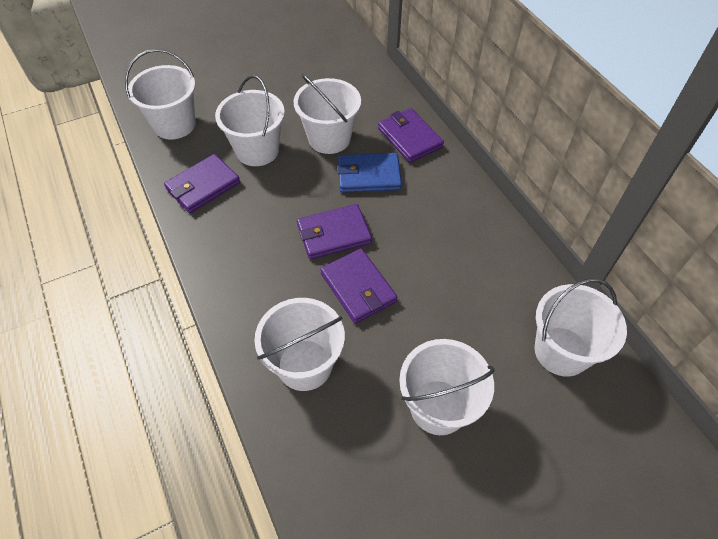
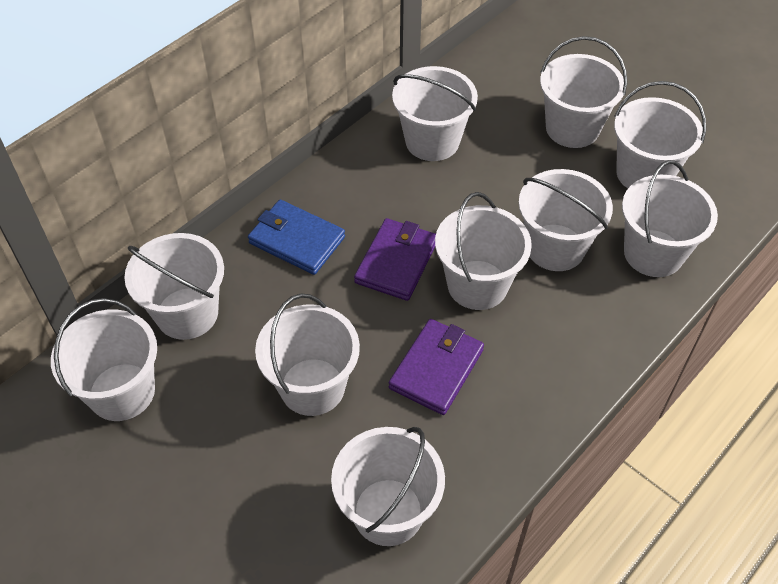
purple wallet: 4 -> 2
white bucket: 6 -> 10

